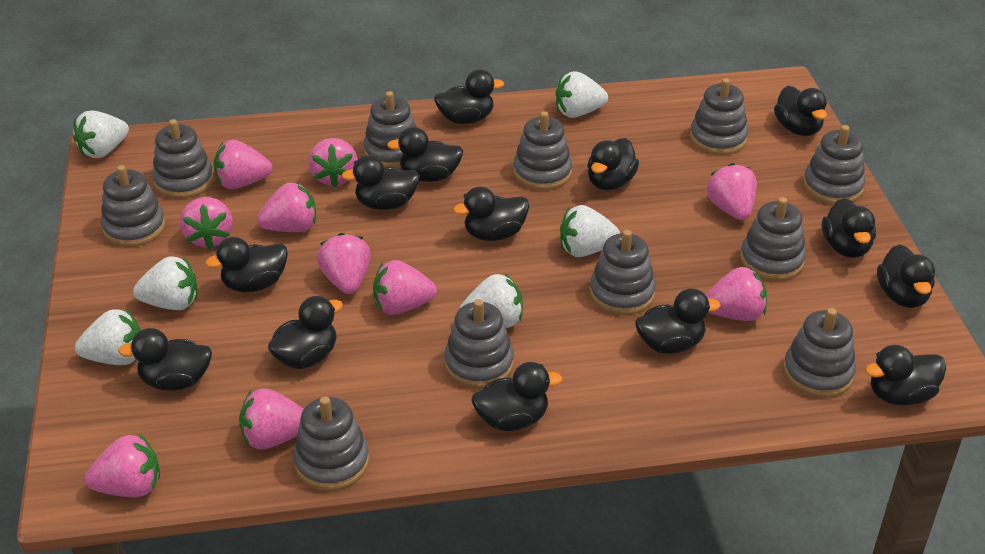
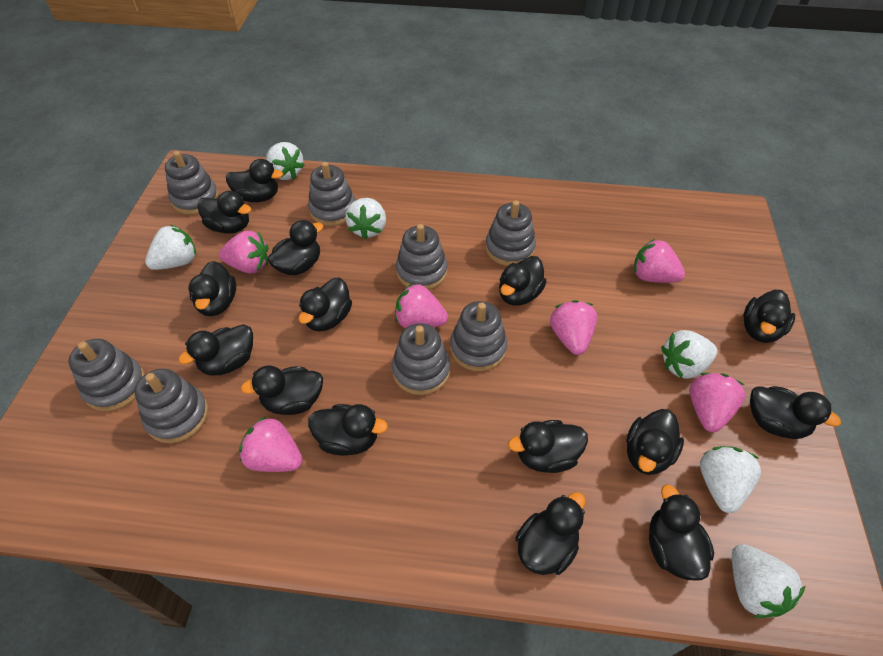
black duck: 14 -> 15
grey stacking toy: 11 -> 8
pink strawberry: 10 -> 6

